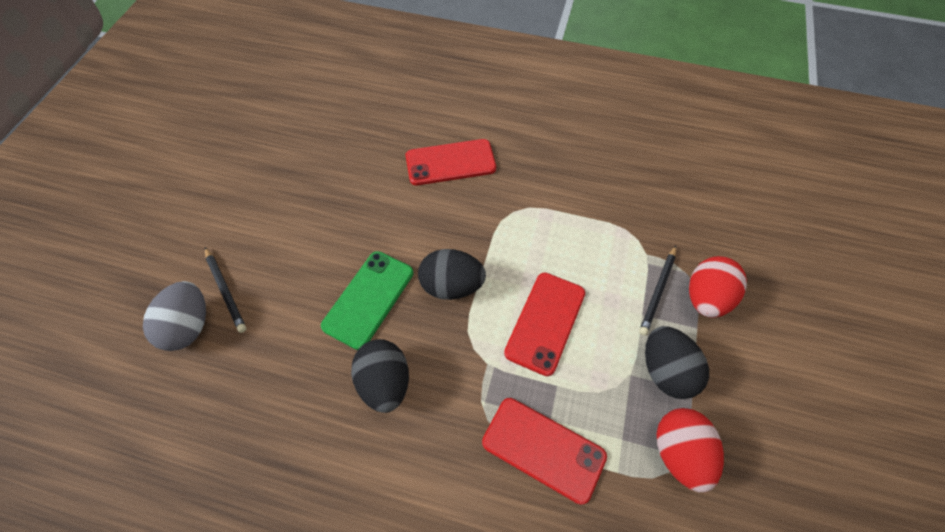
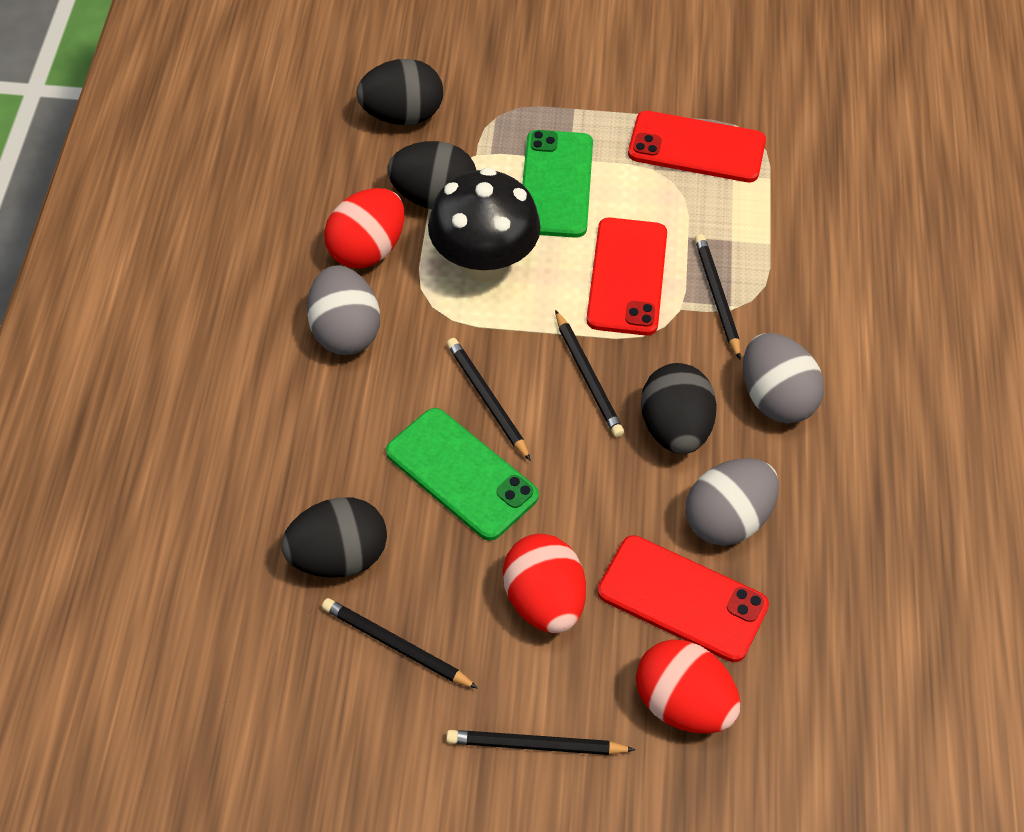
black egg: 3 -> 4
black mushroom: 0 -> 1
black pencil: 2 -> 5
green phone: 1 -> 2
grey egg: 1 -> 3
red egg: 2 -> 3

